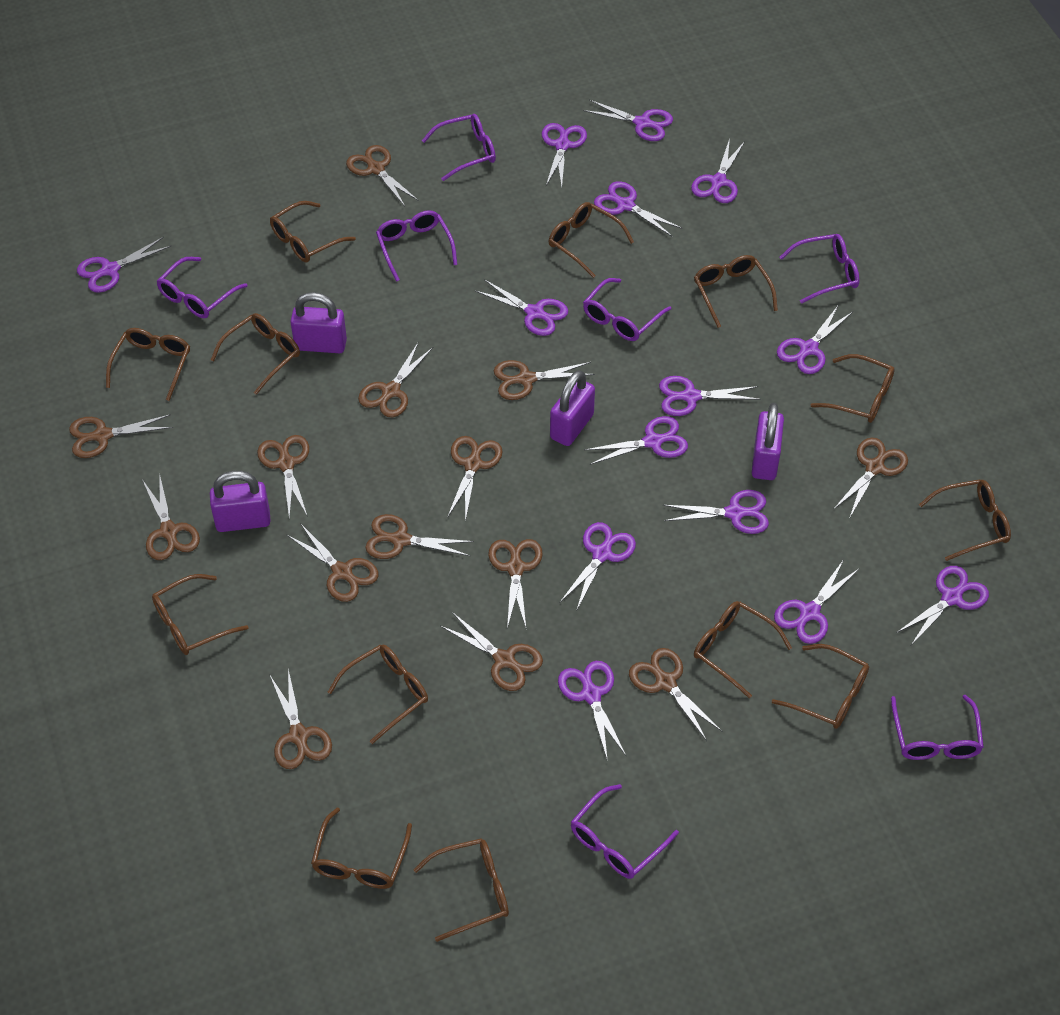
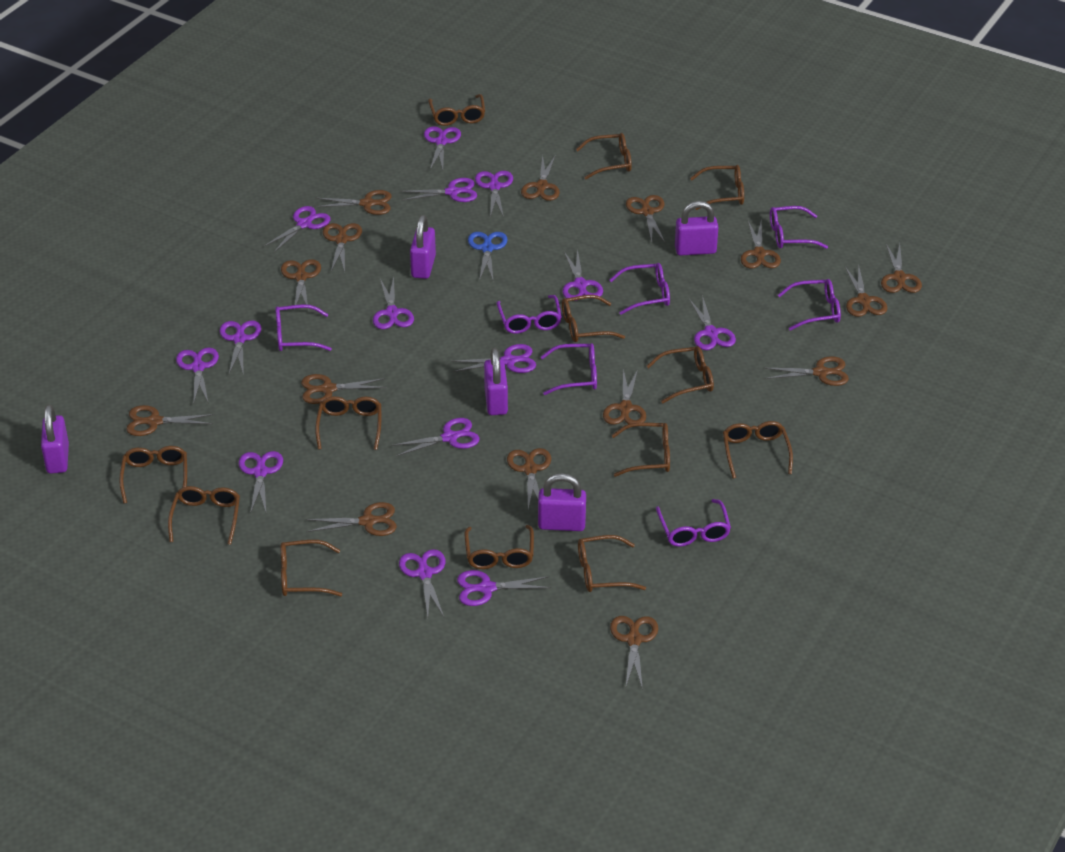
blue scissors: 0 -> 1
brown scissors: 14 -> 15
purple padlock: 4 -> 5

